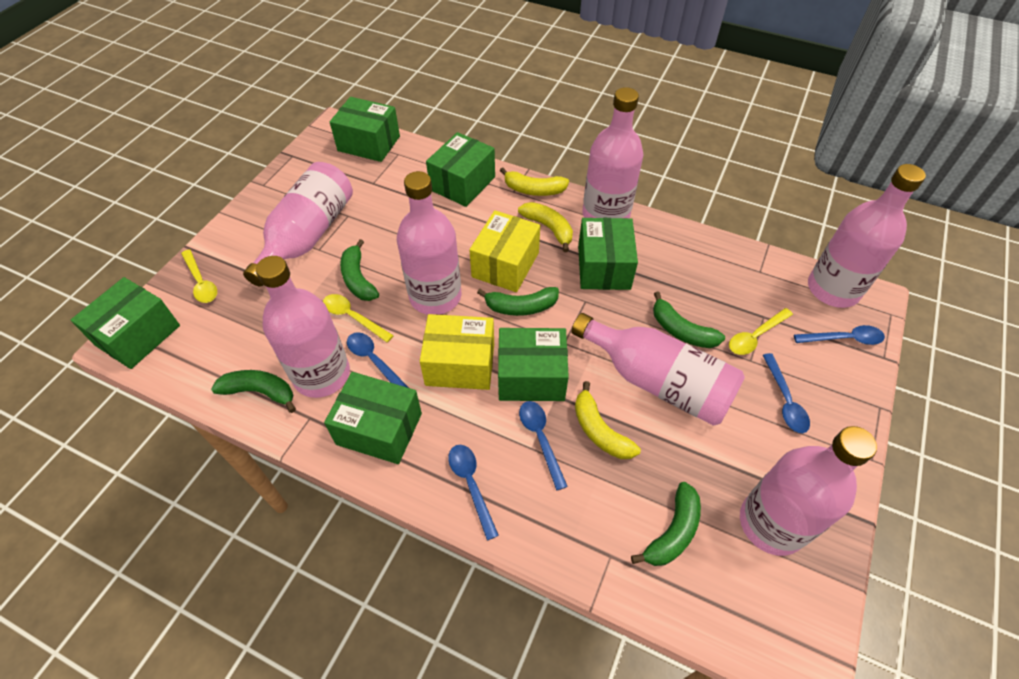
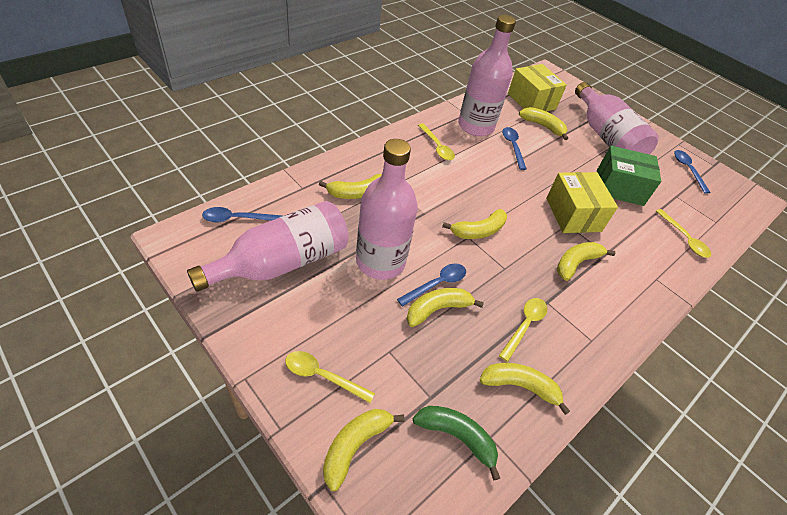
blue spoon: 5 -> 4
green banana: 5 -> 1
green box: 6 -> 1
pink bottle: 7 -> 4
yellow banana: 3 -> 7
yellow spoon: 3 -> 4

